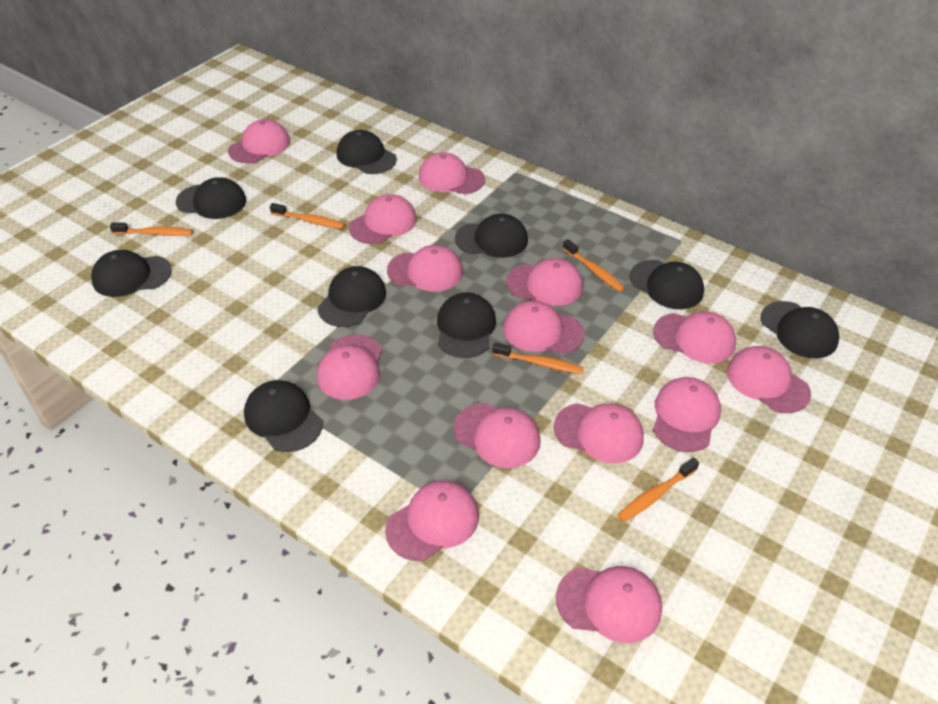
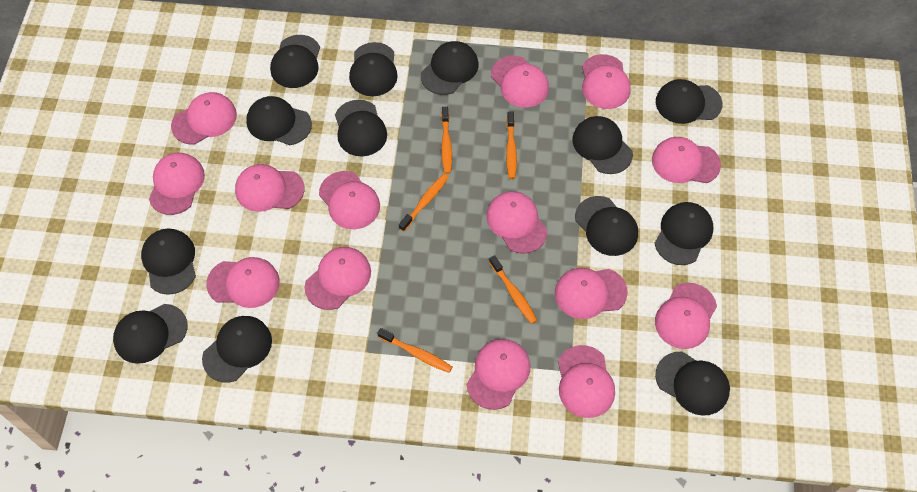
black cap: 9 -> 13

